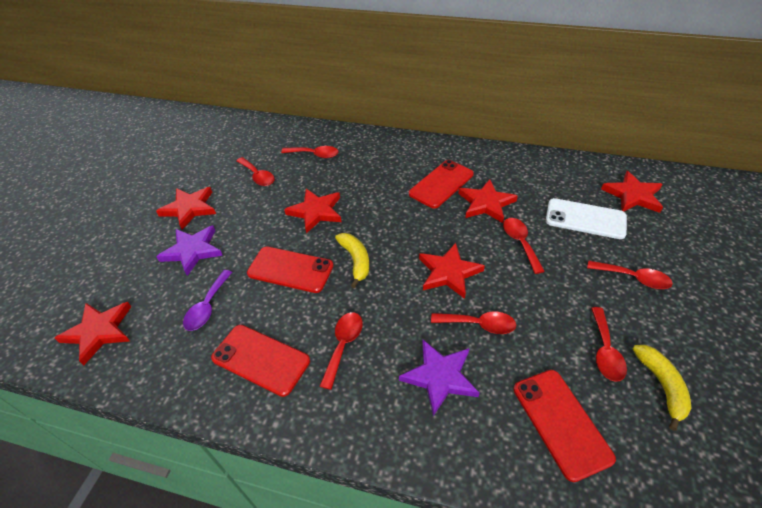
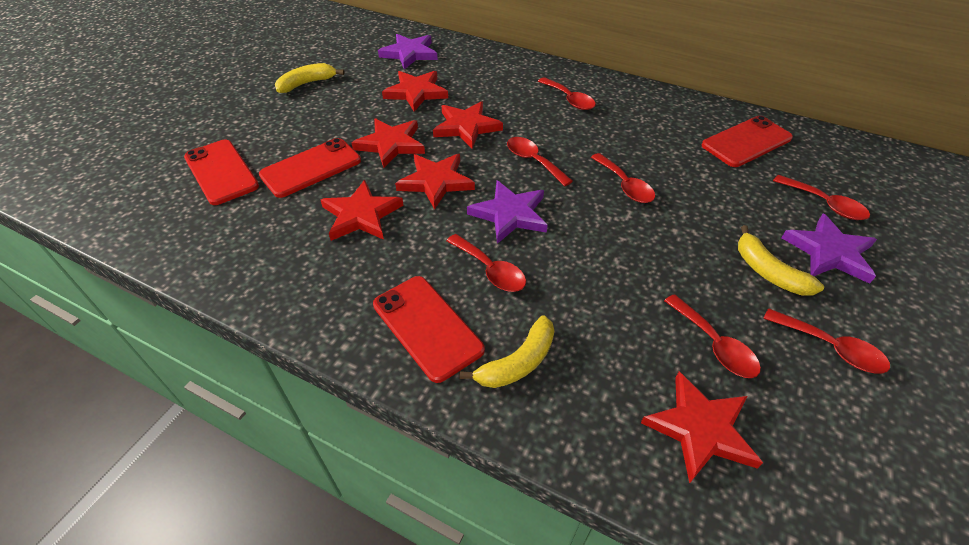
purple spoon: 1 -> 0
purple star: 2 -> 3
white phone: 1 -> 0
yellow banana: 2 -> 3

